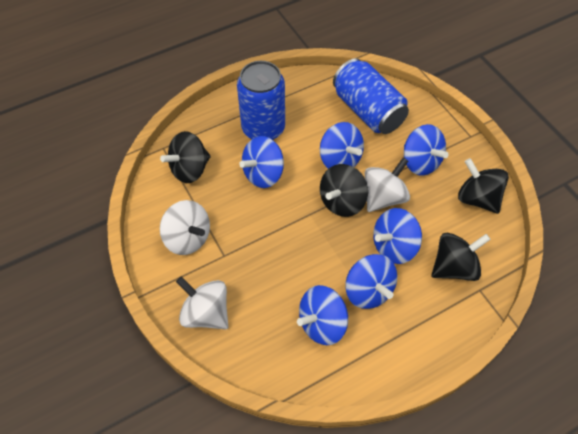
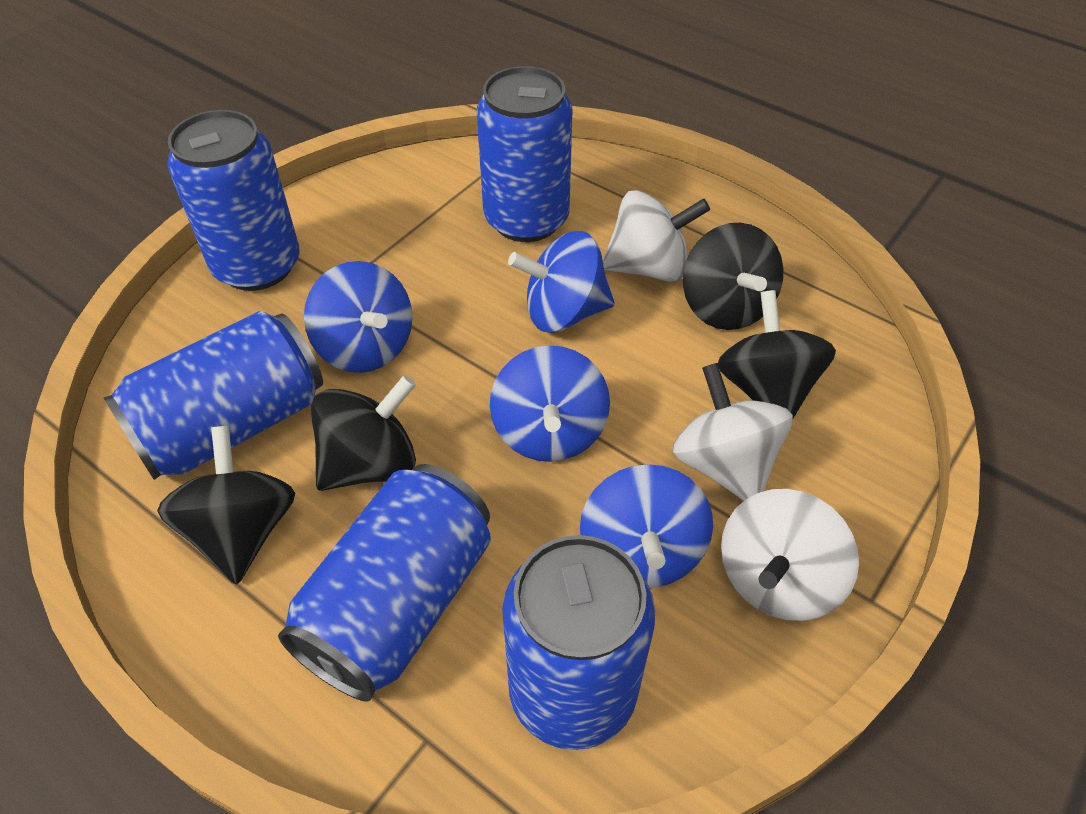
blue can: 2 -> 5
blue spinning top: 6 -> 4

